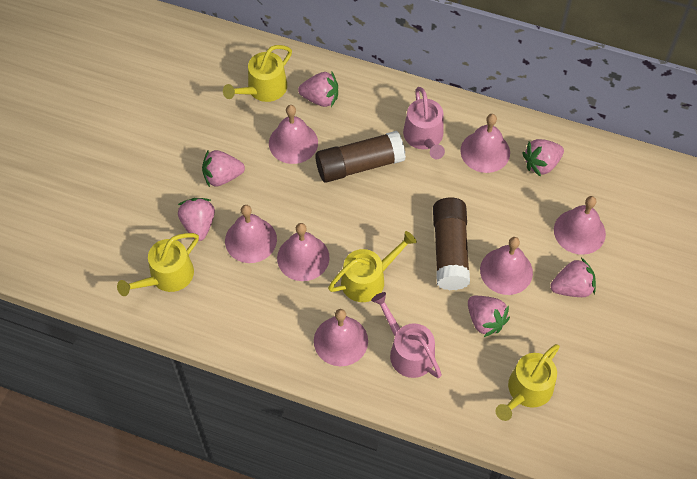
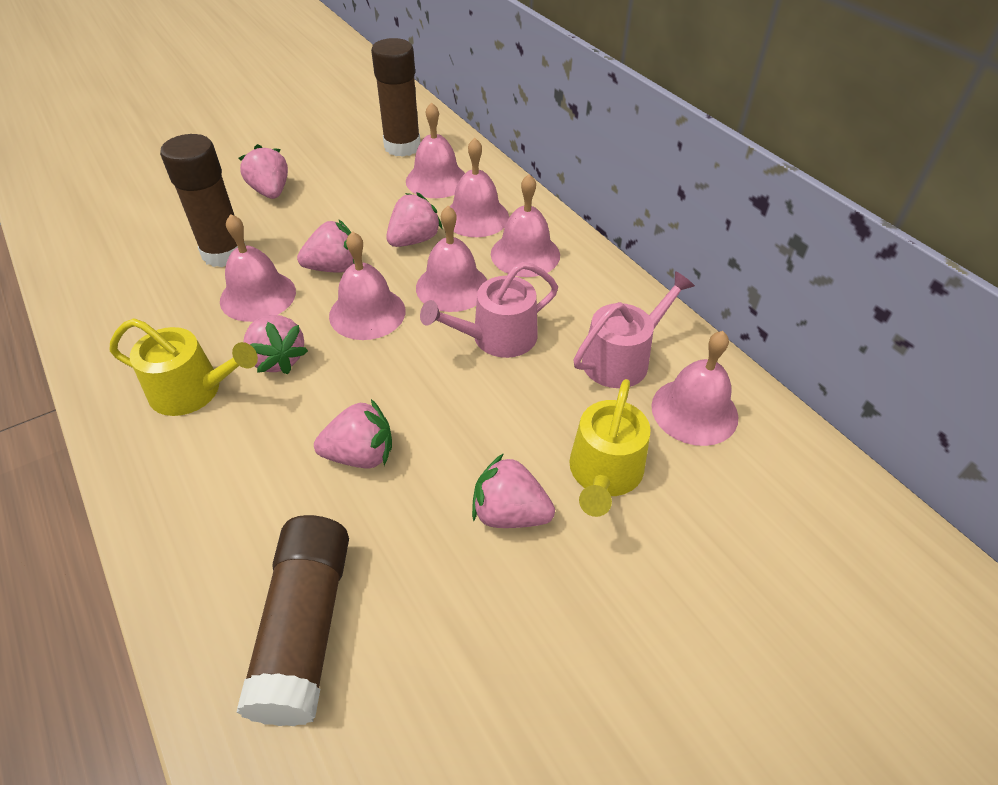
brown glue stick: 2 -> 3
yellow watering can: 4 -> 2

